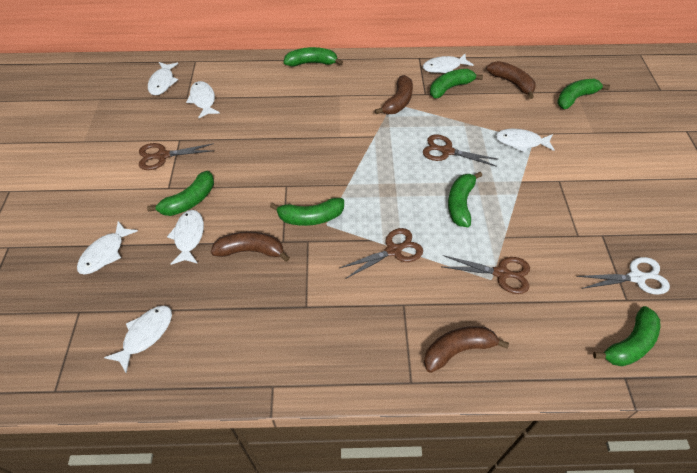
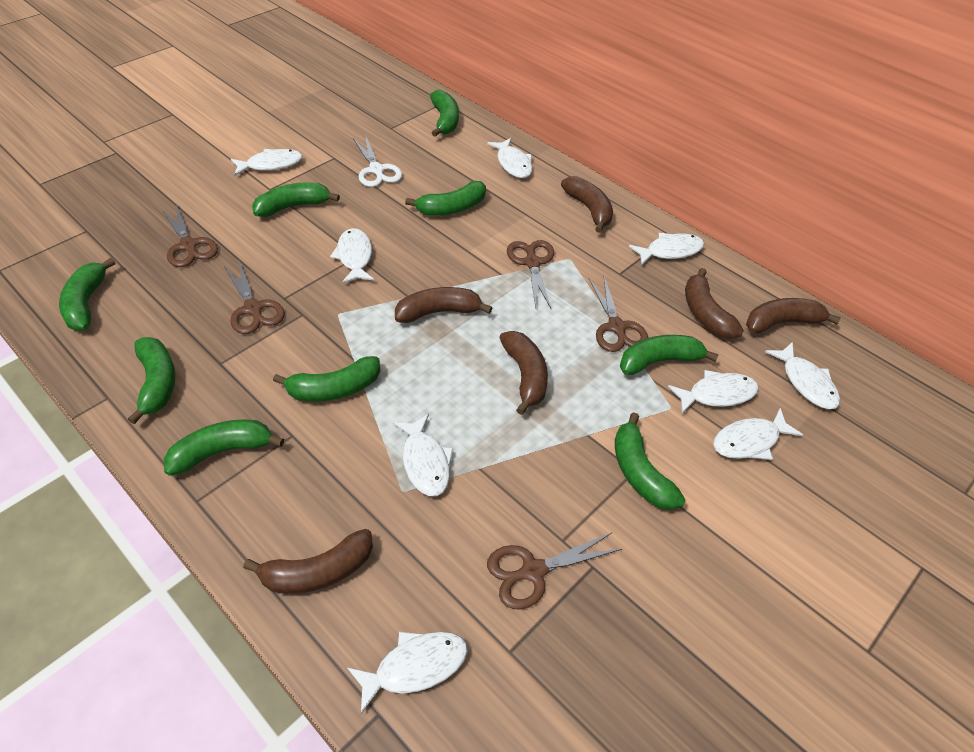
brown banana: 4 -> 6
brown scissors: 4 -> 5
green banana: 7 -> 9
white fish: 7 -> 9

